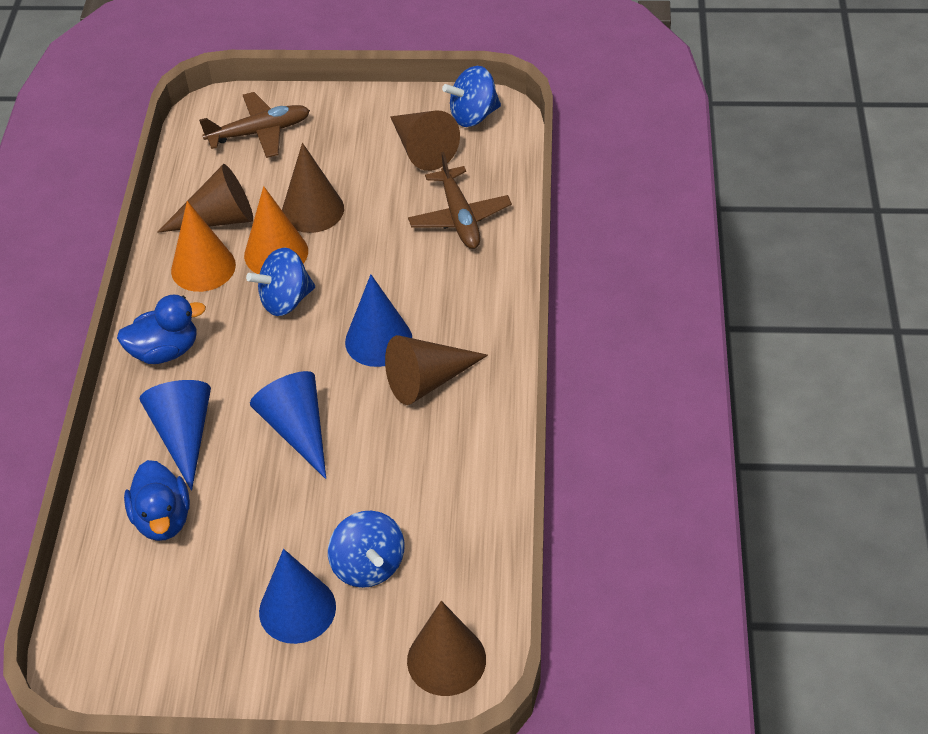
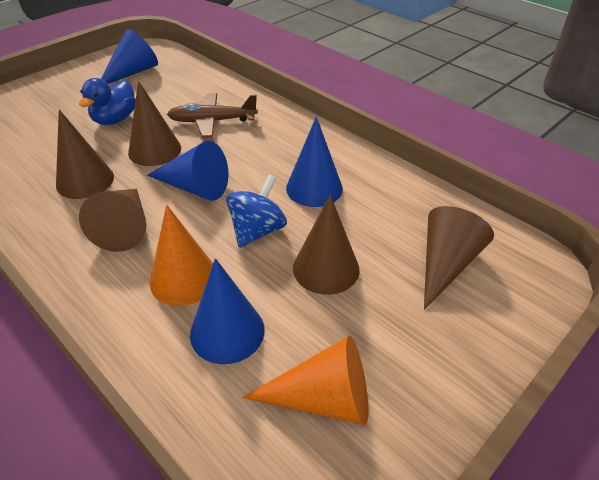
blue duck: 2 -> 1
blue spinning top: 3 -> 1
brown plane: 2 -> 1

